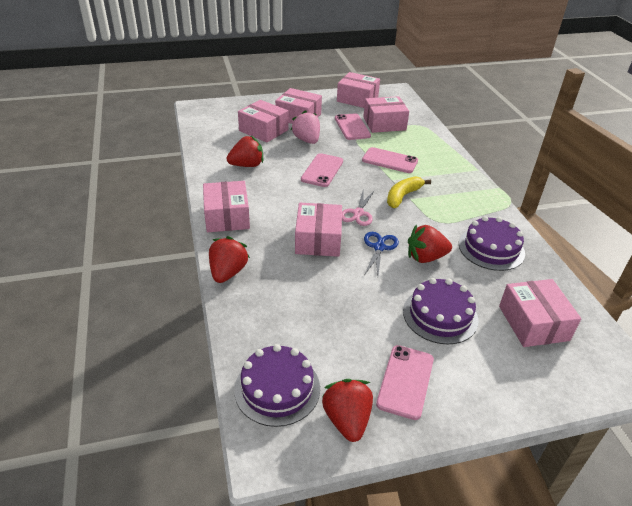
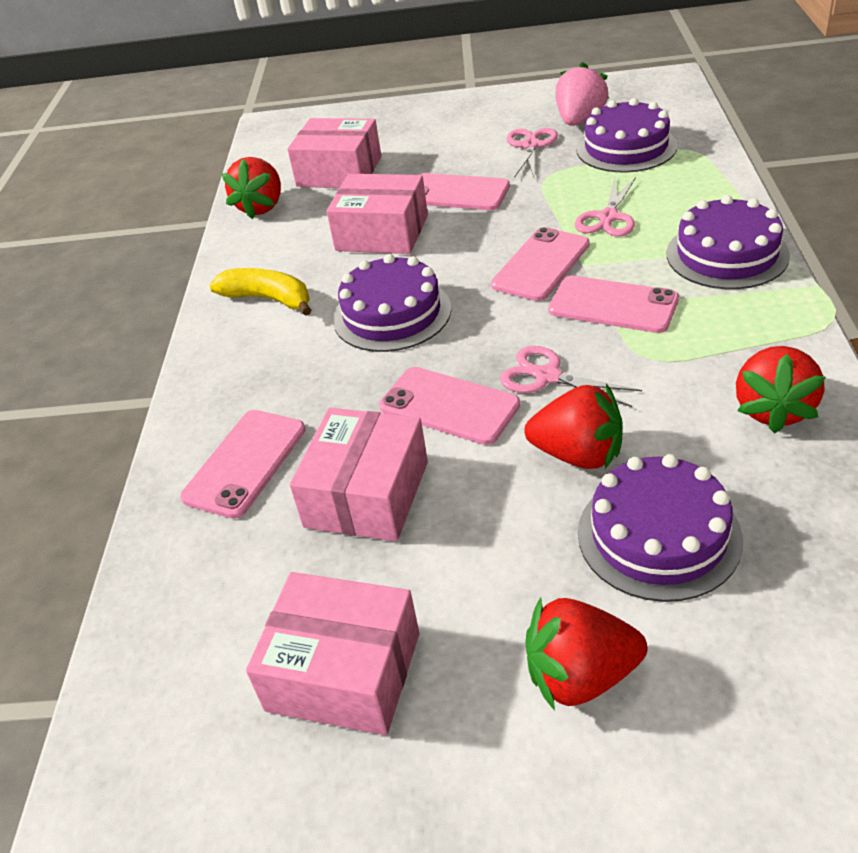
blue scissors: 1 -> 0
pink box: 7 -> 4
pink phone: 4 -> 5
pink scissors: 1 -> 3
purple cake: 3 -> 4

